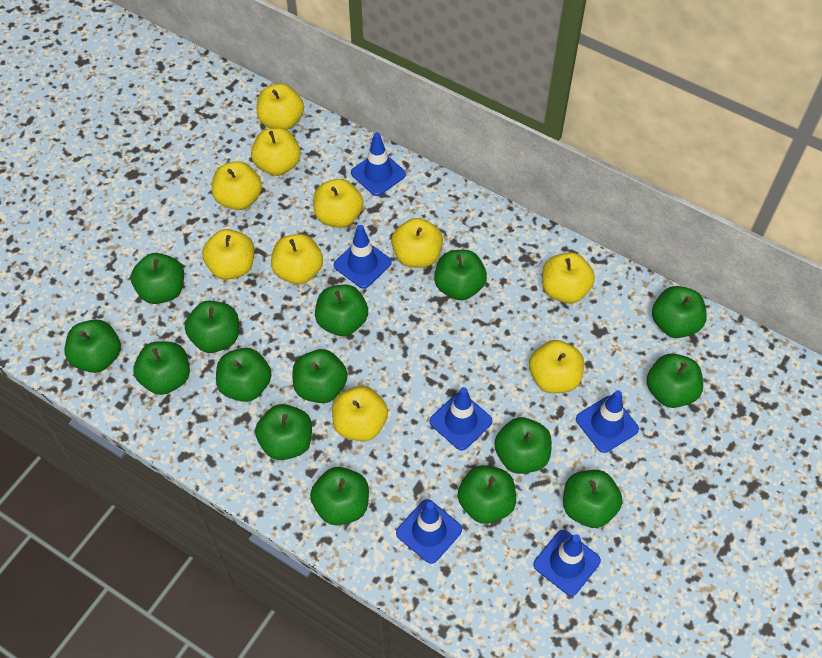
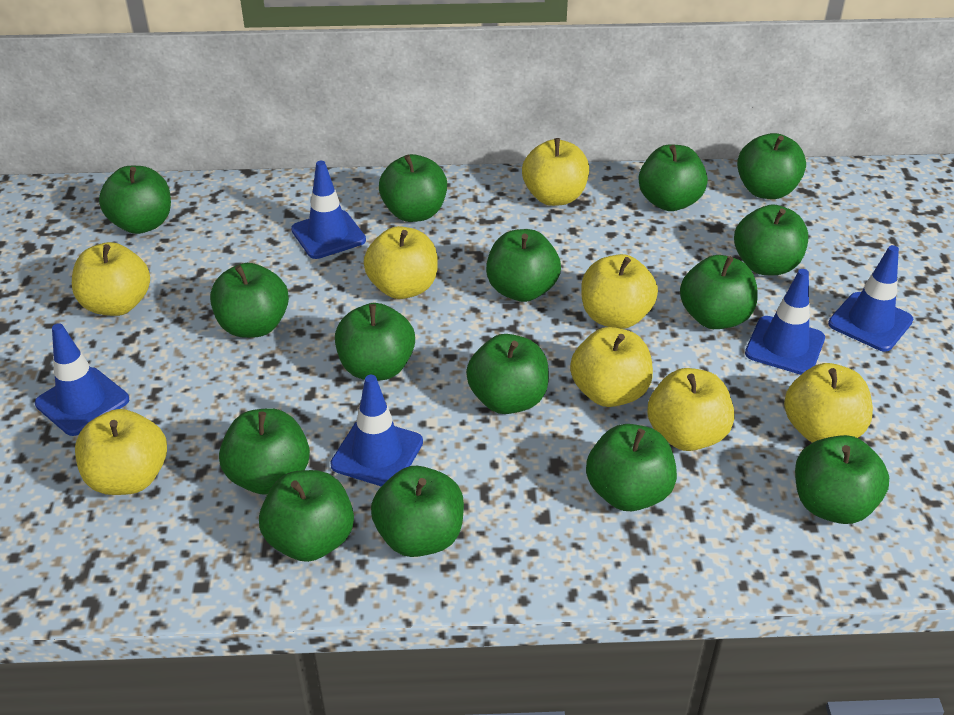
blue traffic cone: 6 -> 5
yellow apple: 10 -> 8

